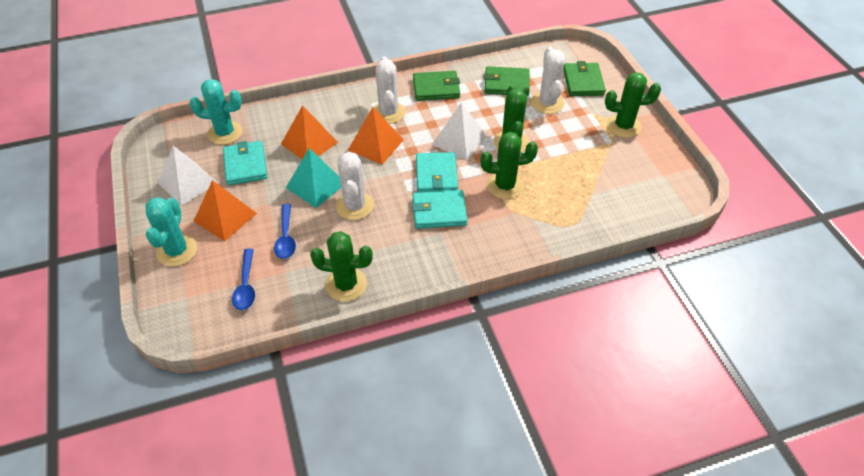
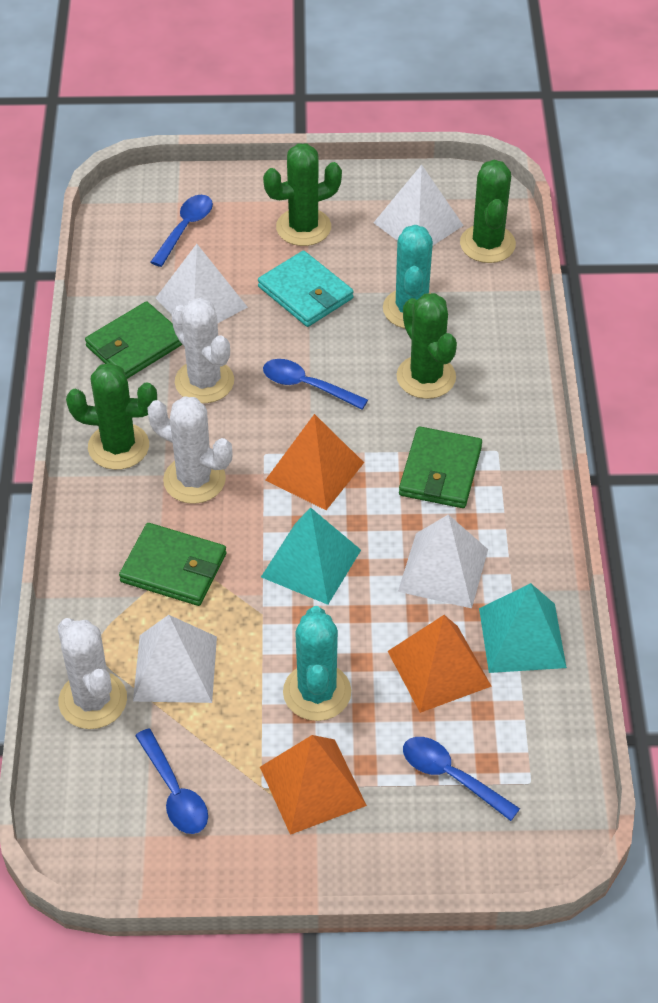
blue spoon: 2 -> 4
turquoise pyramid: 1 -> 2
turquoise wallet: 3 -> 1
white pyramid: 2 -> 4

